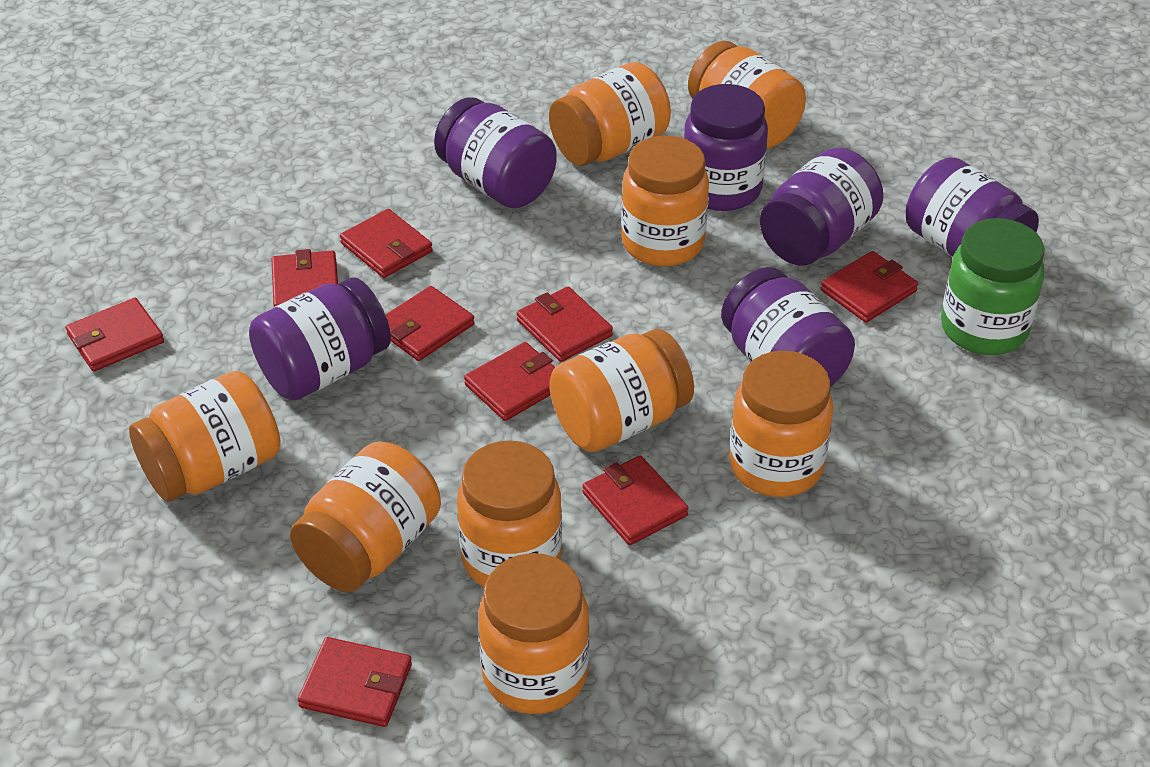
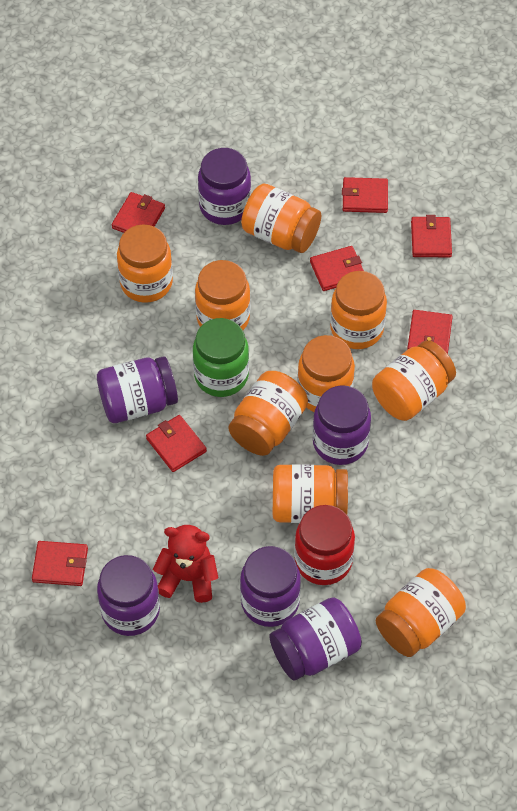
red jar: 0 -> 1
red teddy bear: 0 -> 1
red wallet: 9 -> 7

